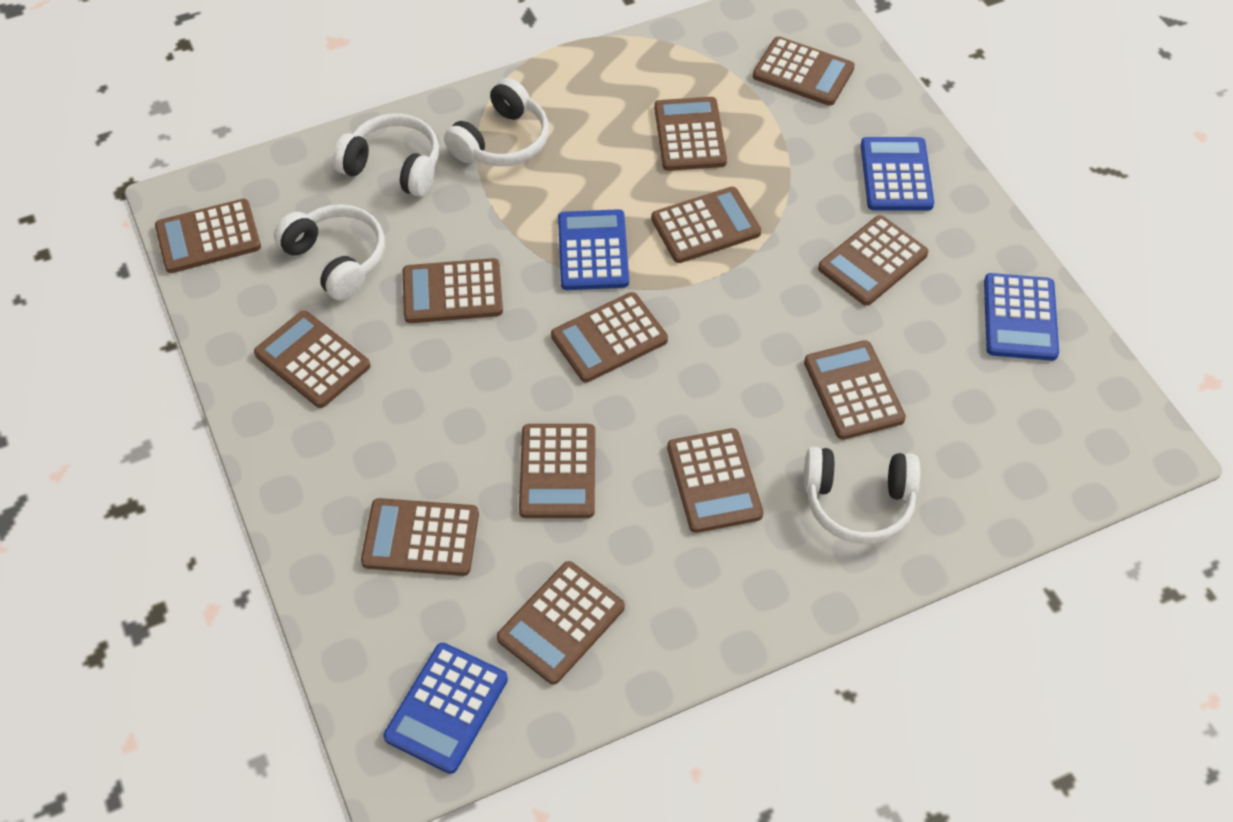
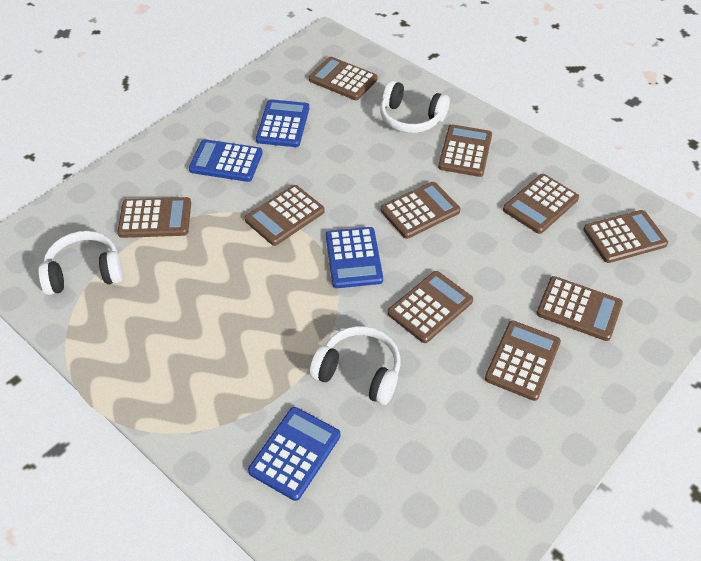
brown calculator: 13 -> 10
white headphones: 4 -> 3

